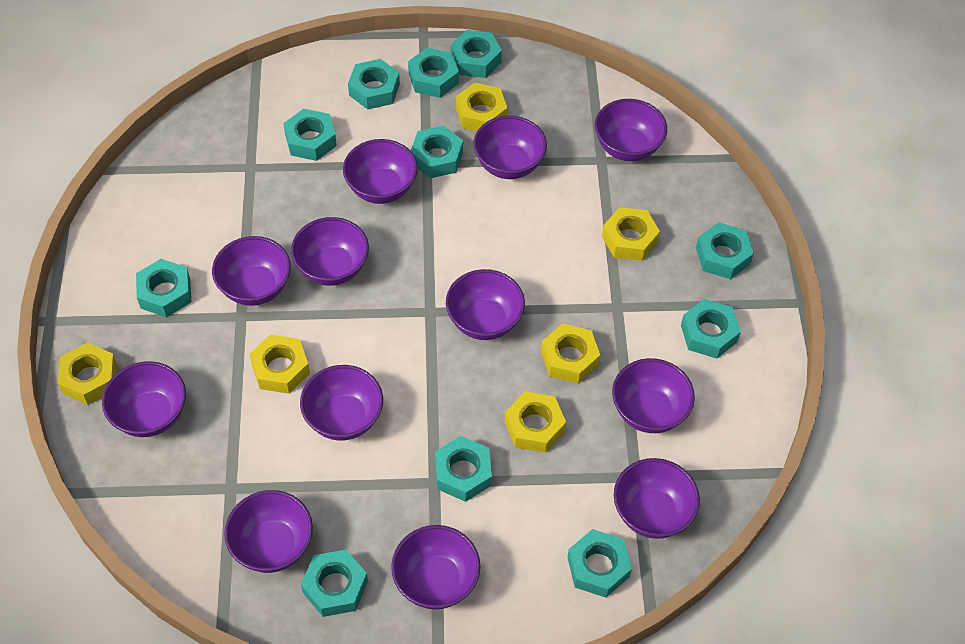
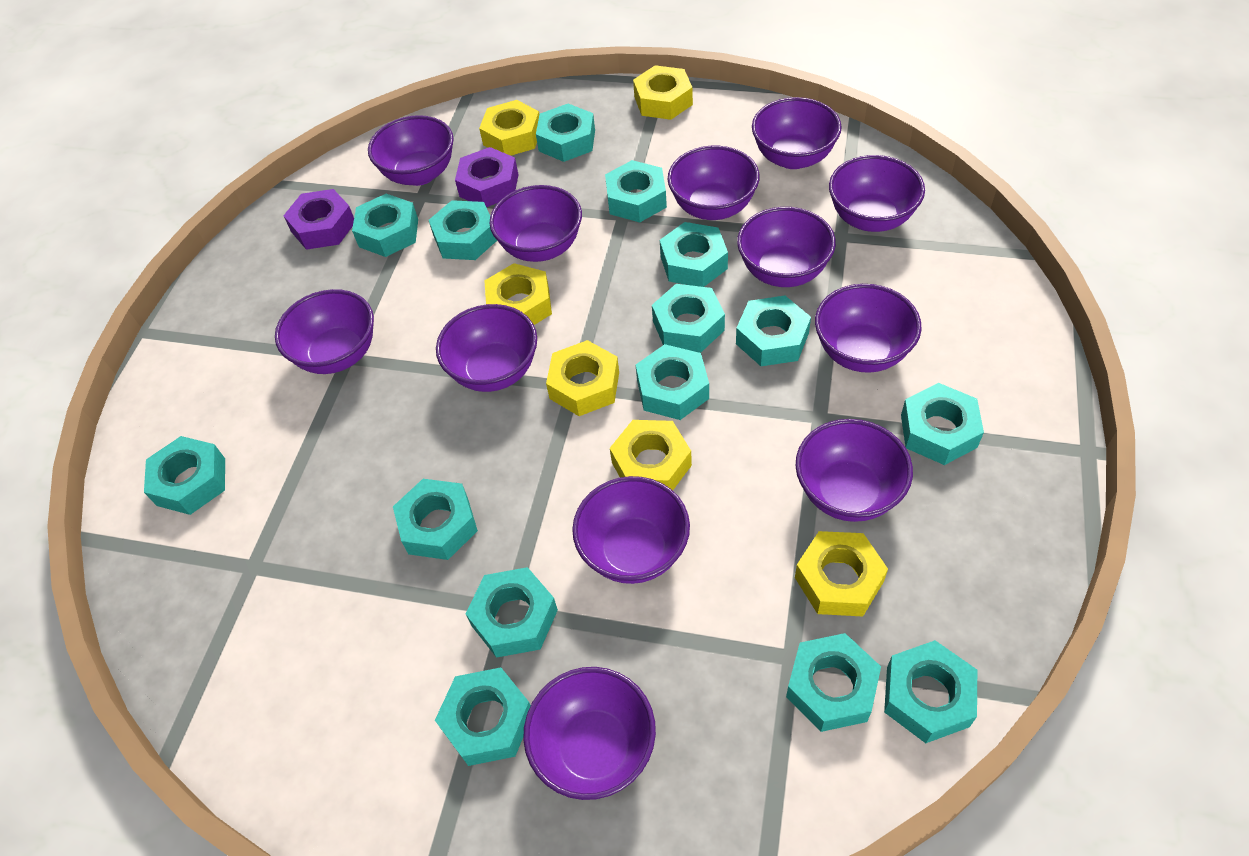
purple nut: 0 -> 2
turquoise nut: 11 -> 15

